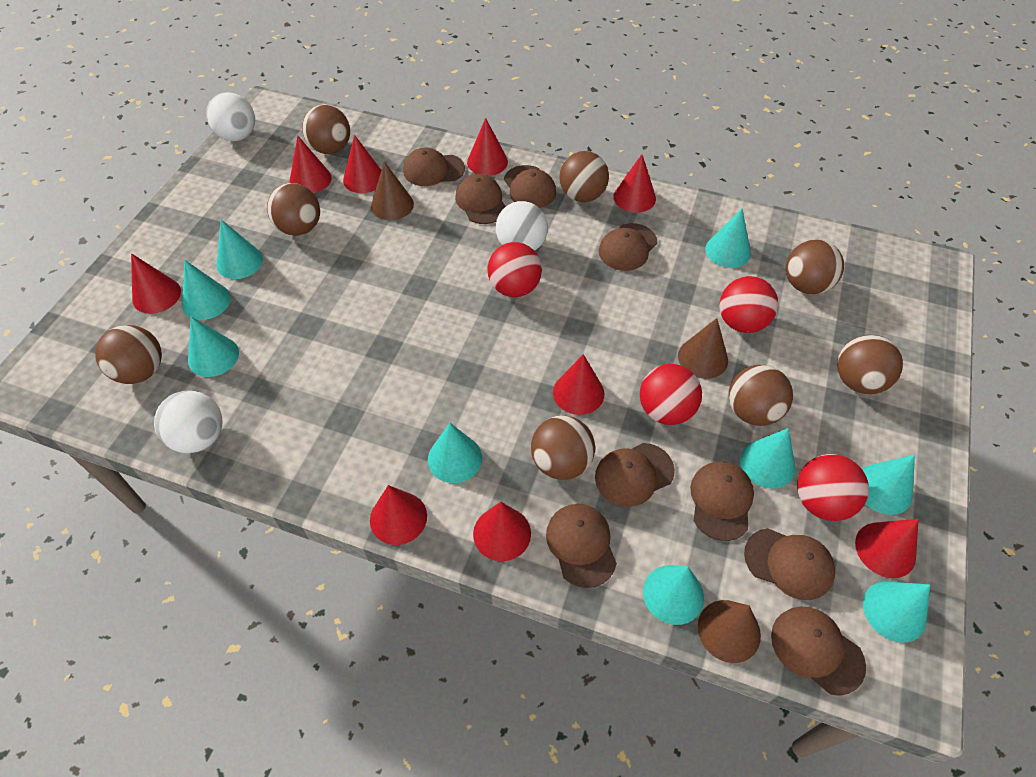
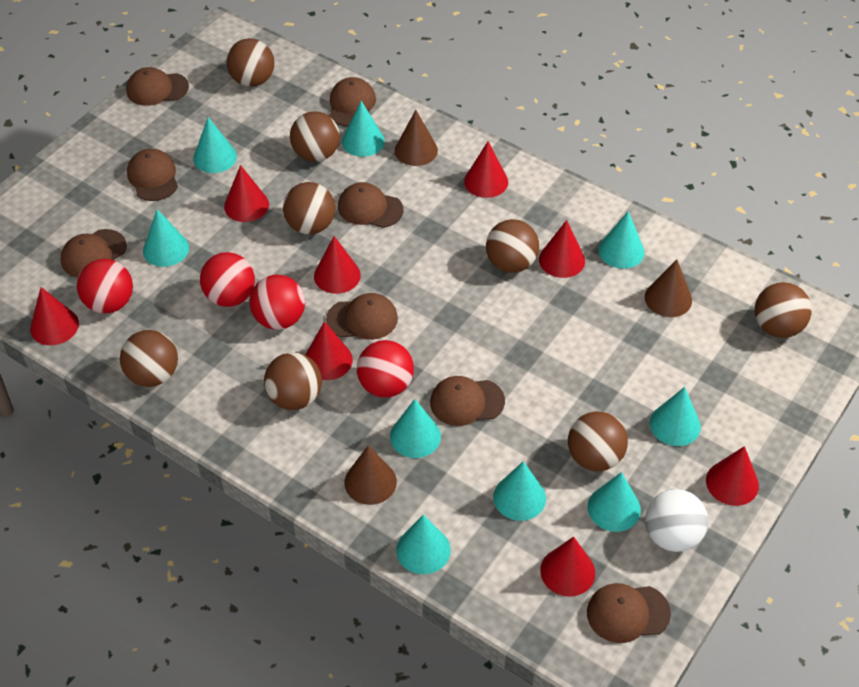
brown cap: 9 -> 8
red cone: 9 -> 8
white ball: 3 -> 1

